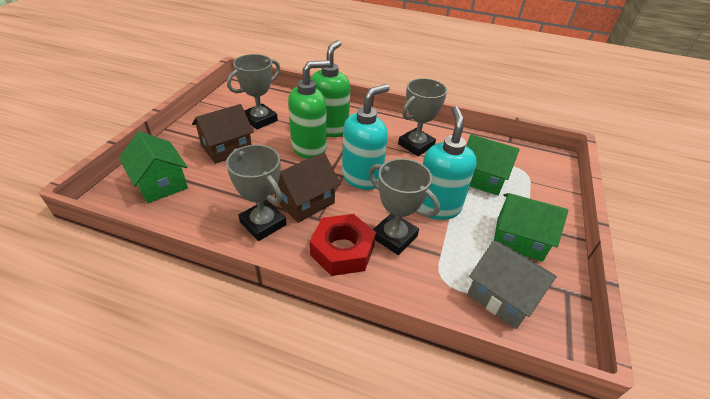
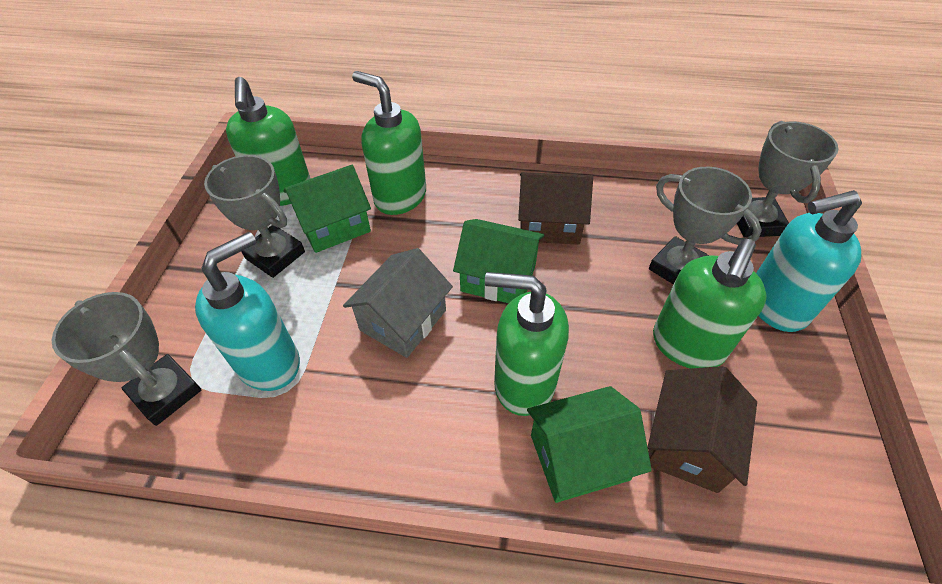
green soap dispenser: 2 -> 4
red nut: 1 -> 0

